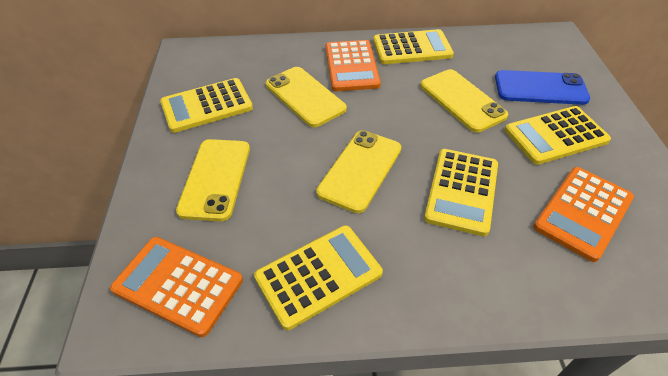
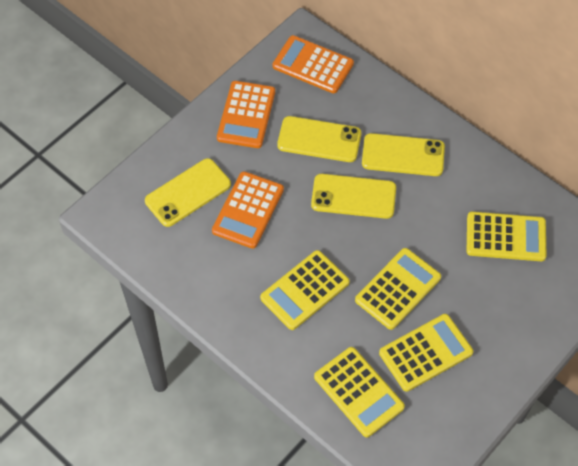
blue phone: 1 -> 0

